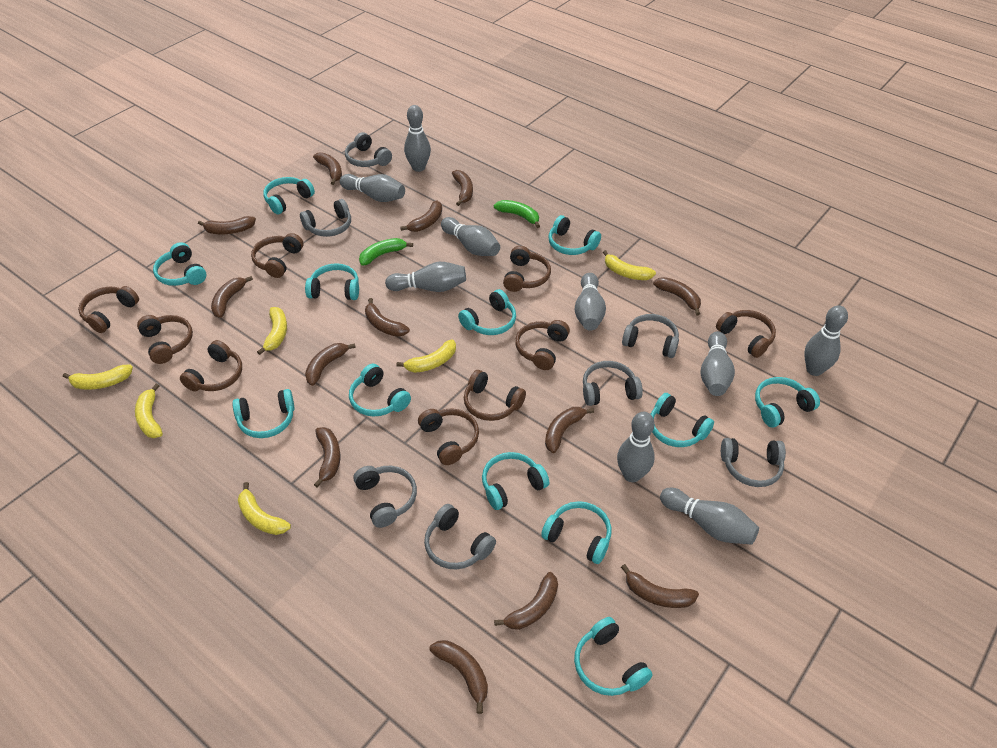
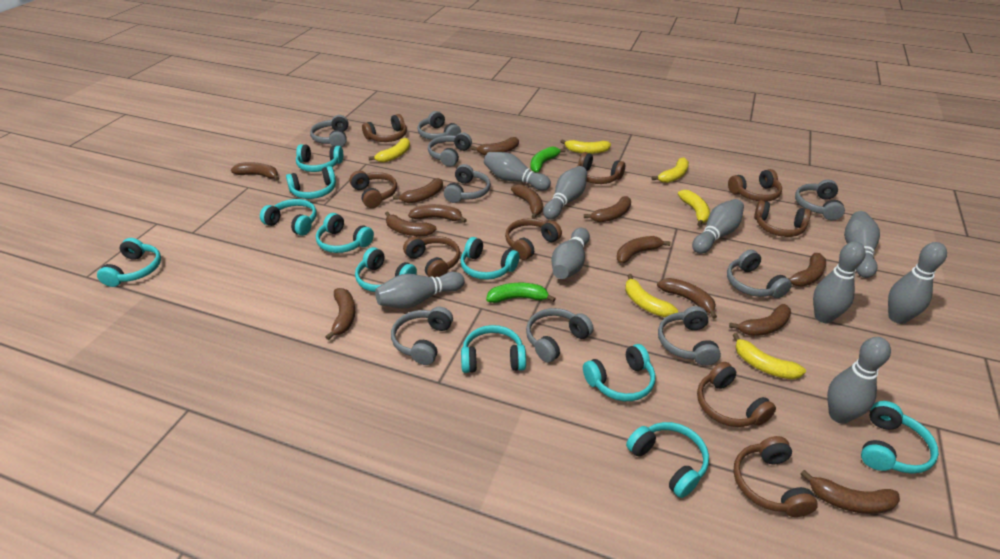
grey headphones: 7 -> 9
turquoise headphones: 12 -> 11

